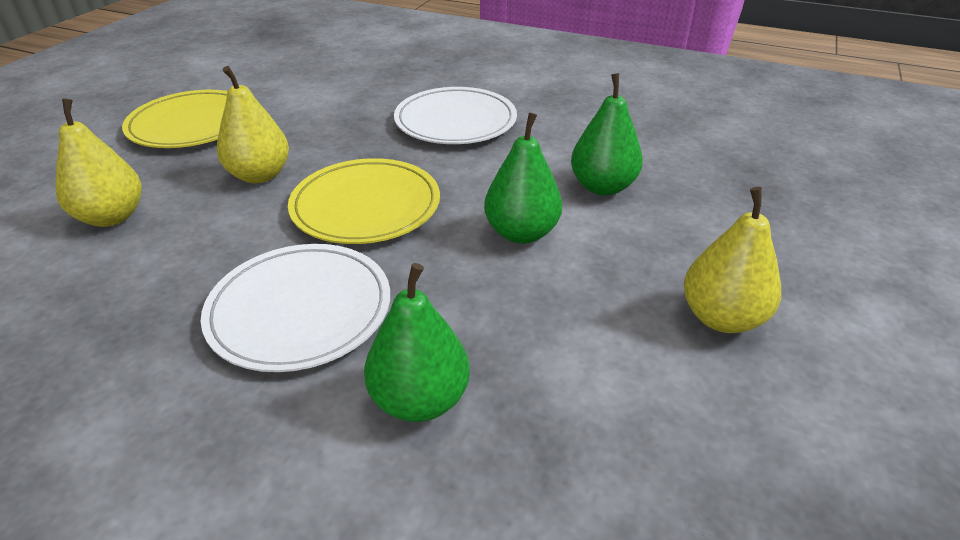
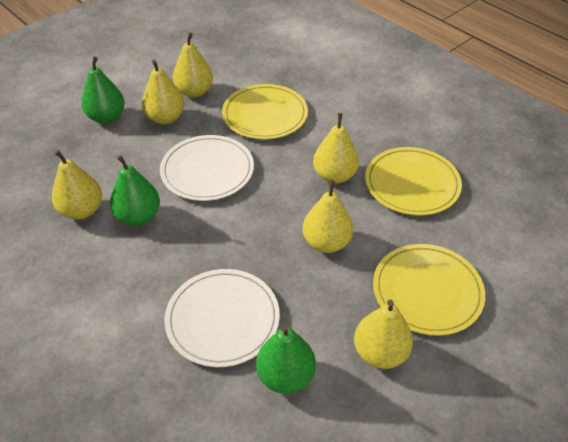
yellow pear: 3 -> 6
yellow plate: 2 -> 3

